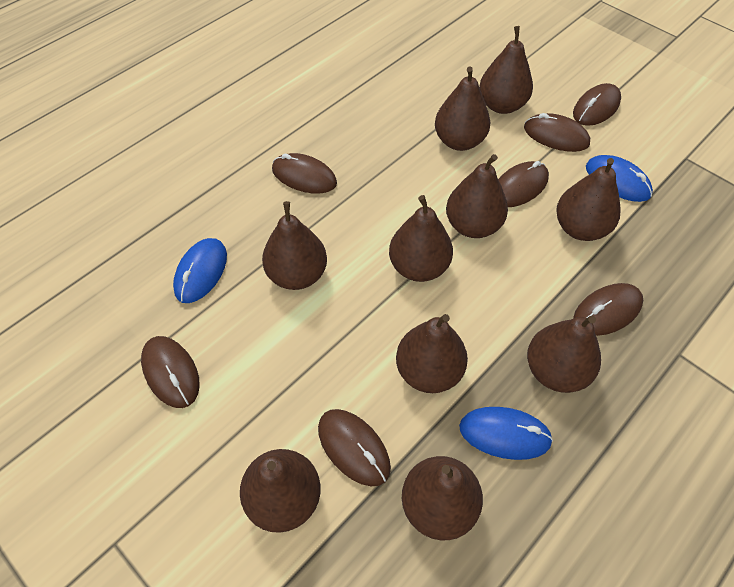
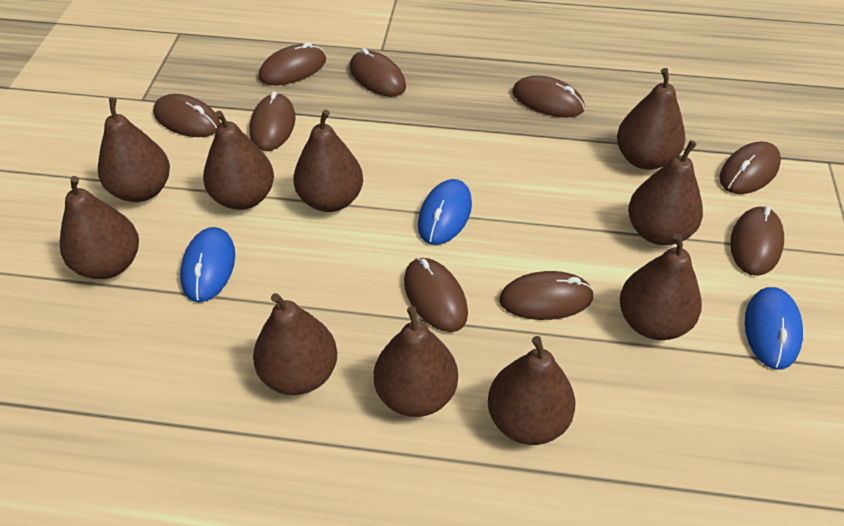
brown mouse: 7 -> 9

